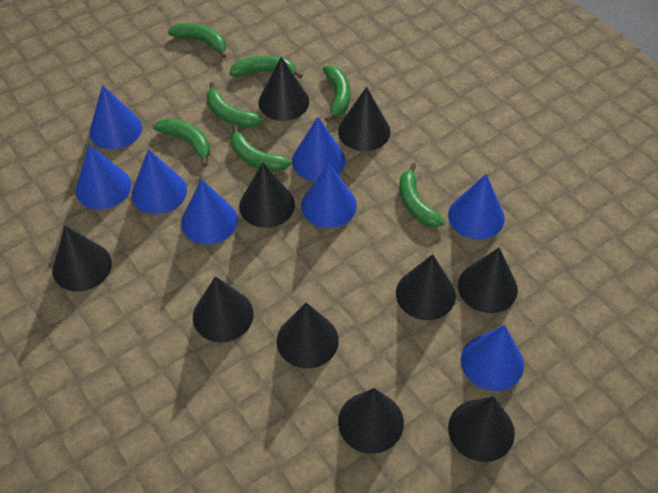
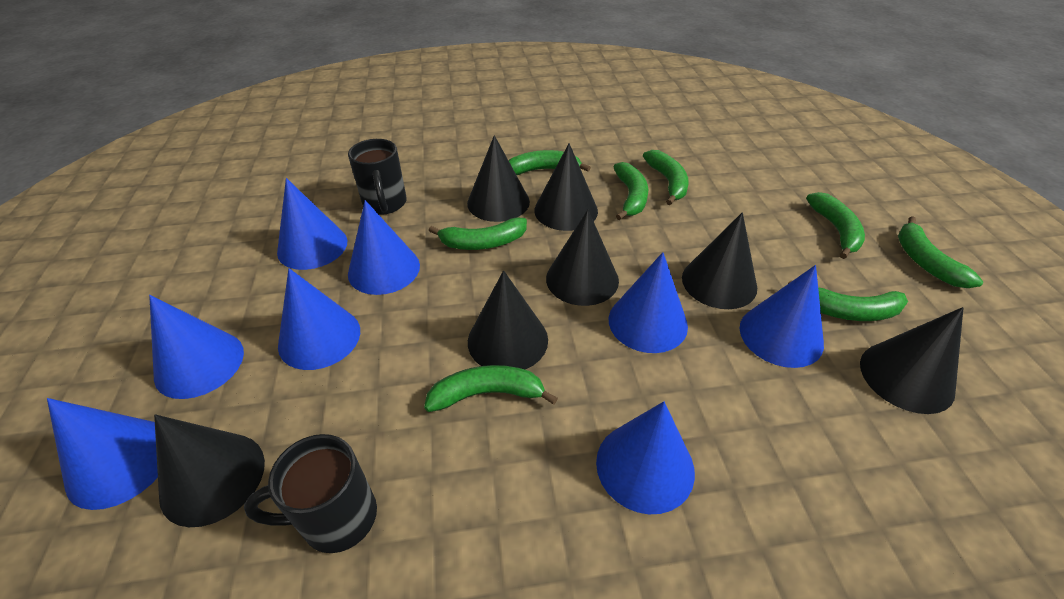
black cone: 10 -> 7
black mug: 0 -> 2
green banana: 7 -> 8

